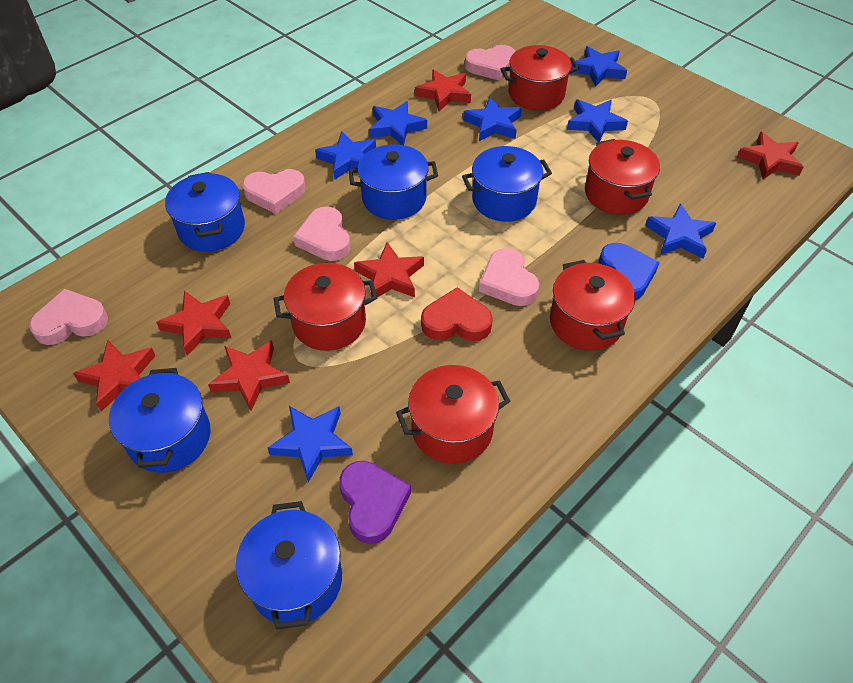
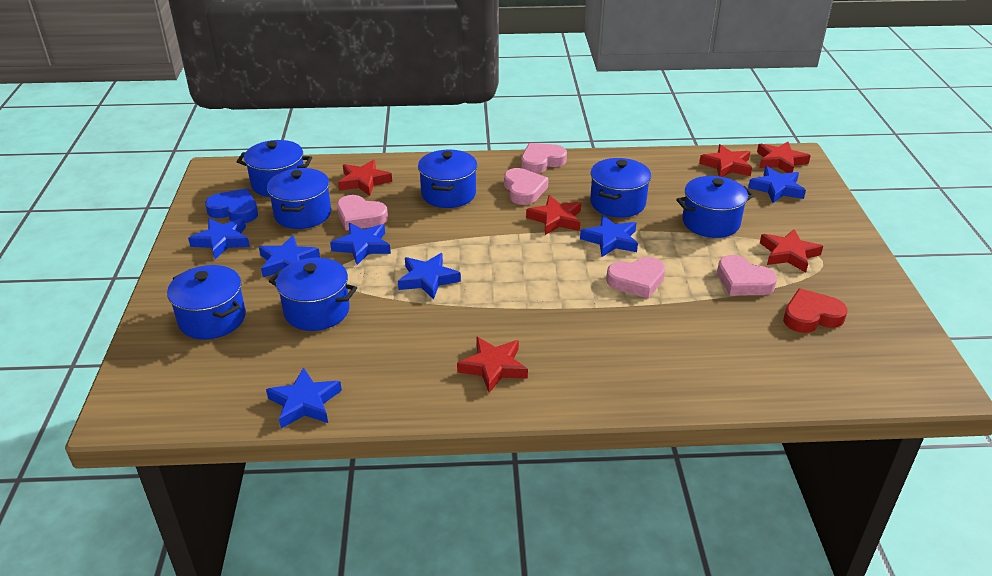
blue pot: 5 -> 7
purple heart: 1 -> 0
red pot: 5 -> 0

